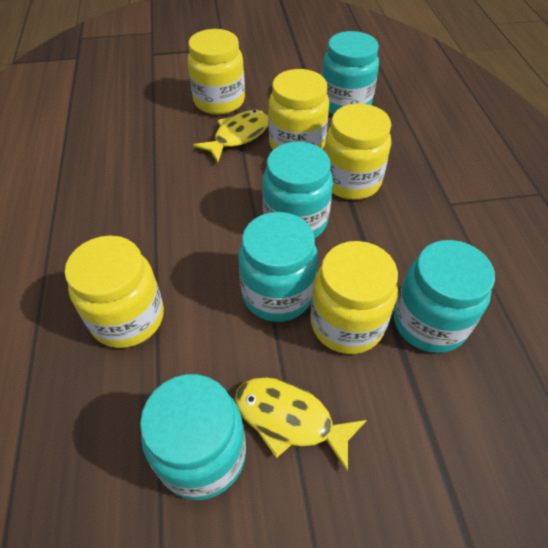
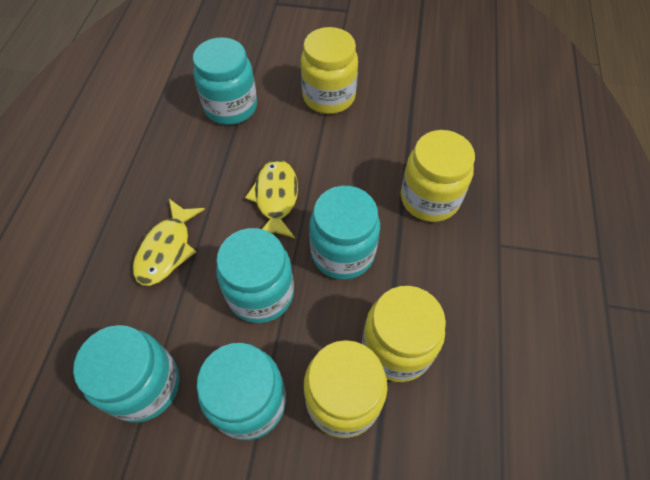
yellow jar: 5 -> 4

